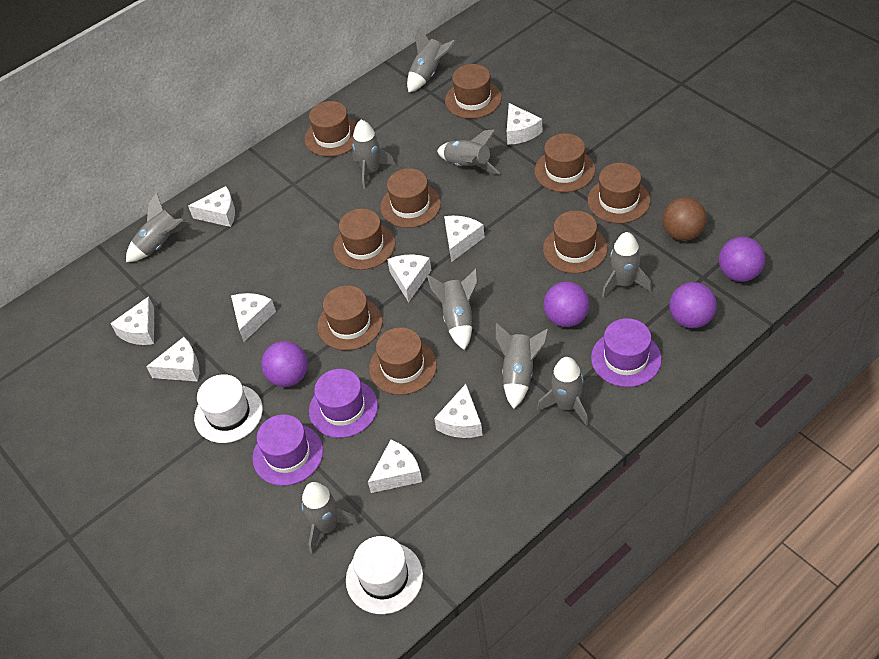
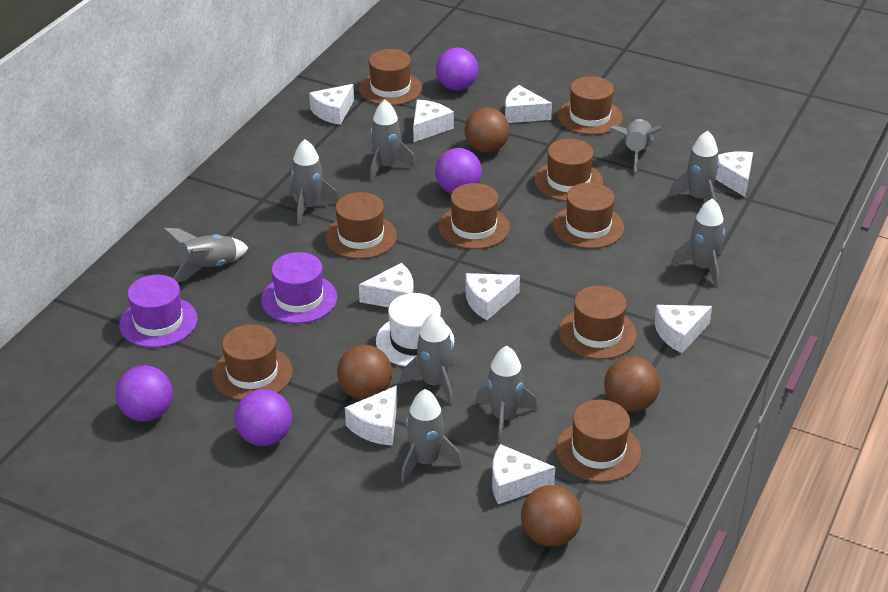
brown ball: 1 -> 4
purple hat: 3 -> 2
white hat: 2 -> 1

